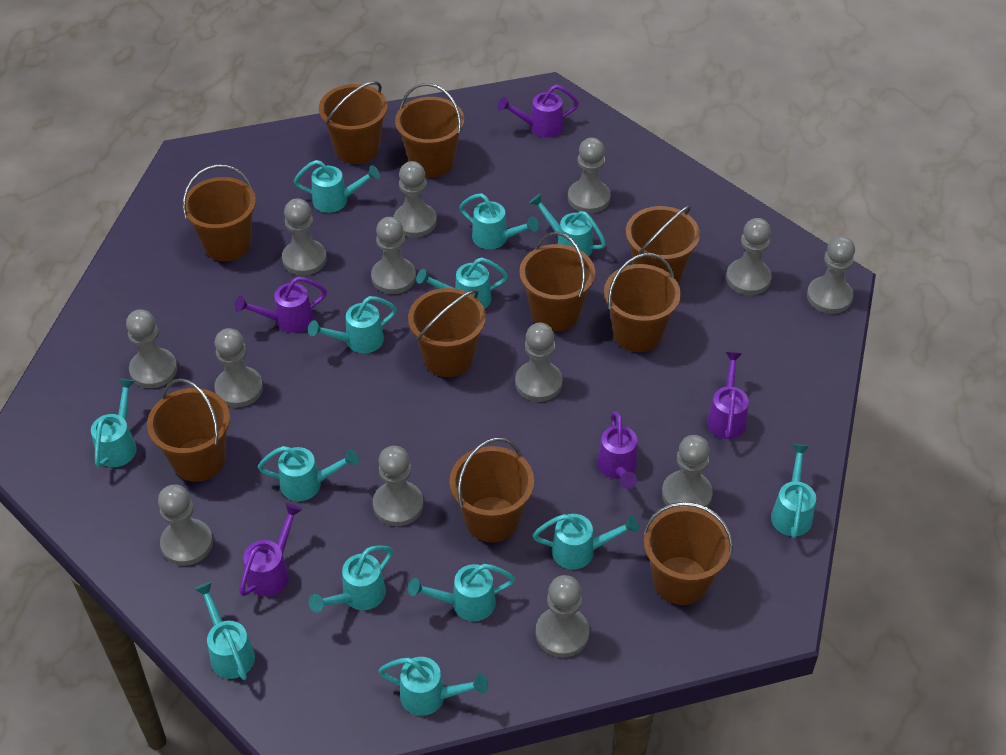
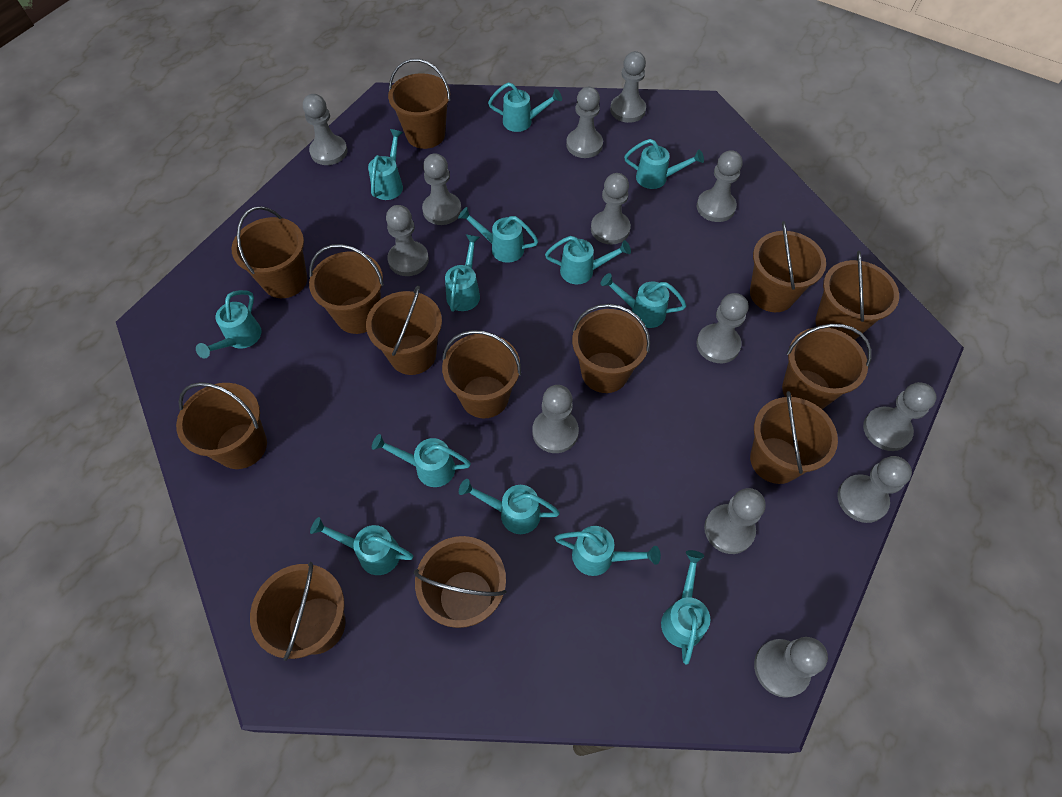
brown bucket: 10 -> 13
purple watering can: 5 -> 0

